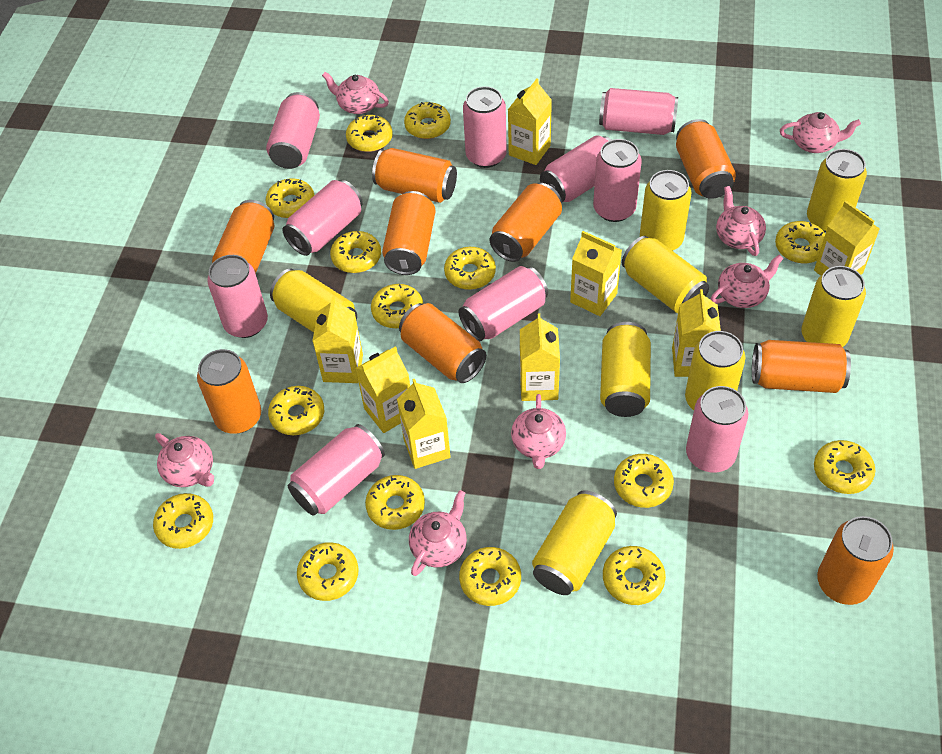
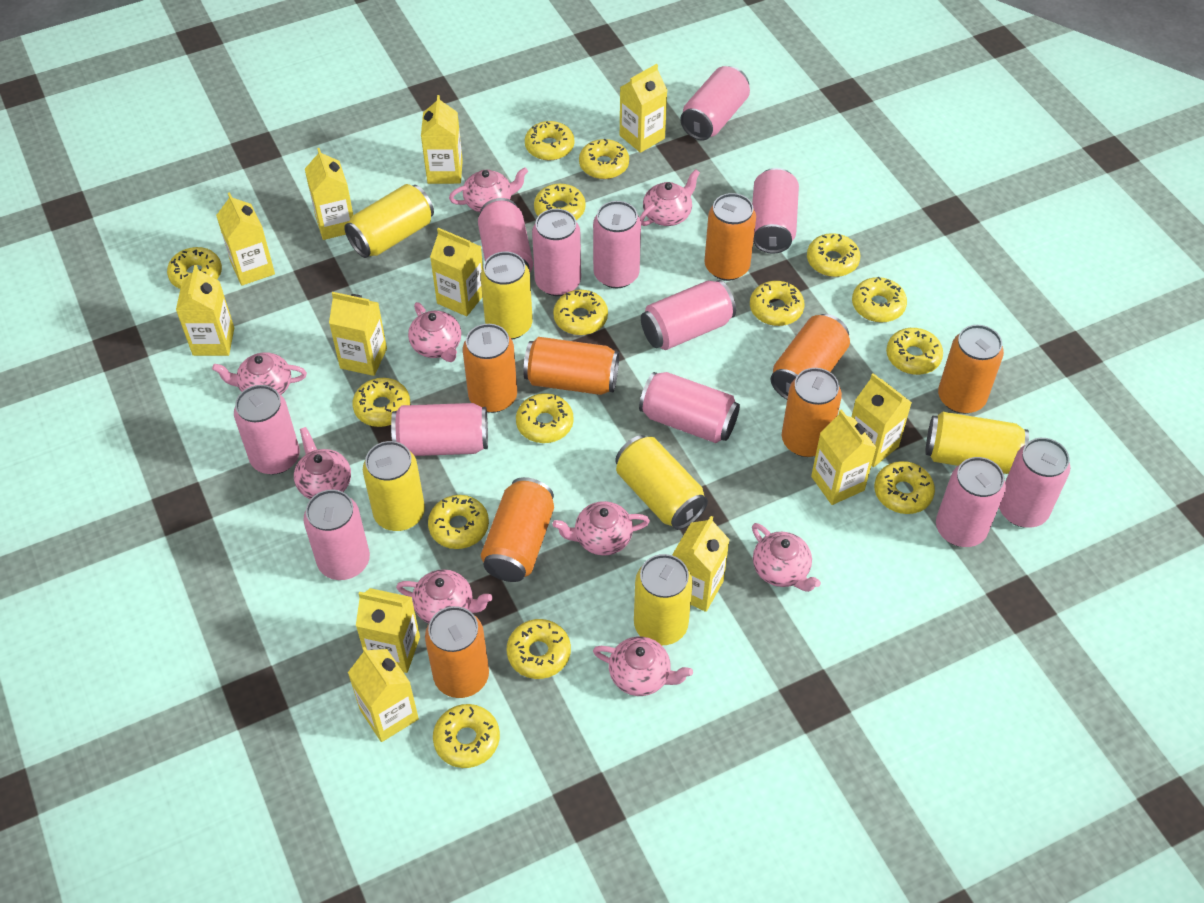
orange can: 9 -> 8
pink can: 10 -> 12
pink teapot: 7 -> 9
yellow can: 8 -> 6
yellow carton: 8 -> 12

